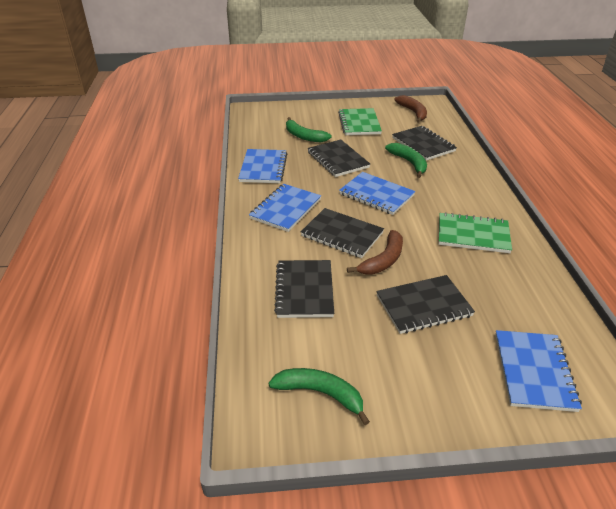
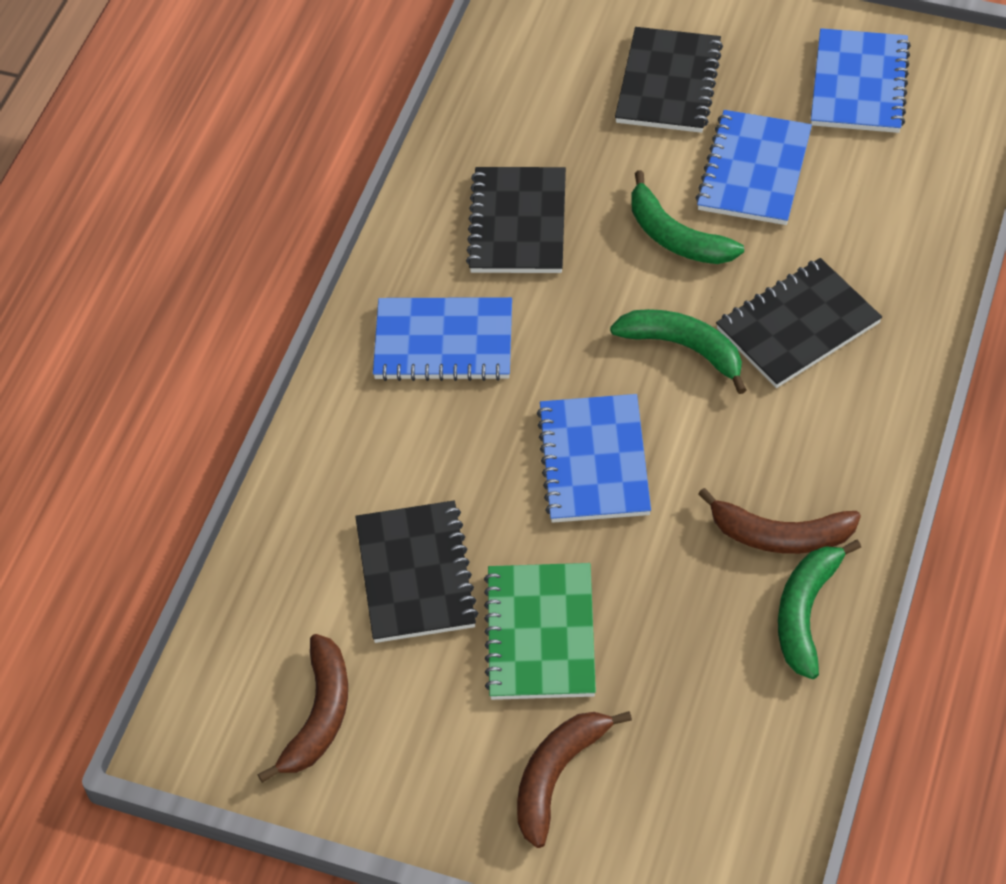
black notebook: 5 -> 4
brown banana: 2 -> 3
green notebook: 2 -> 1

